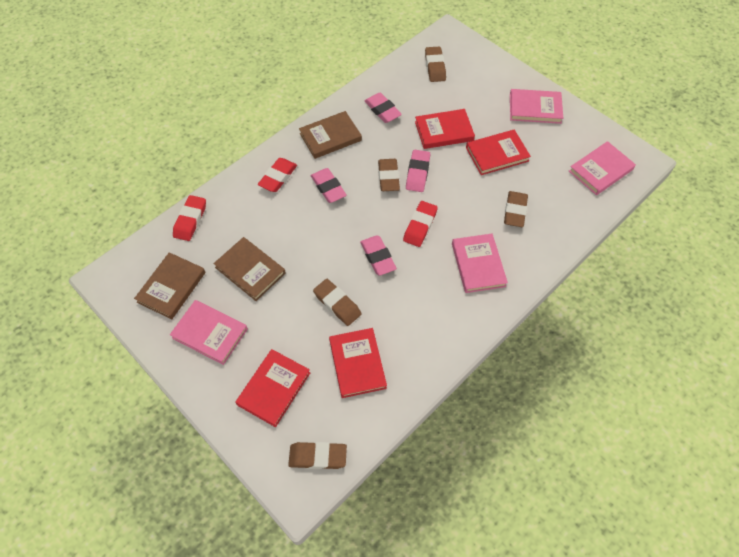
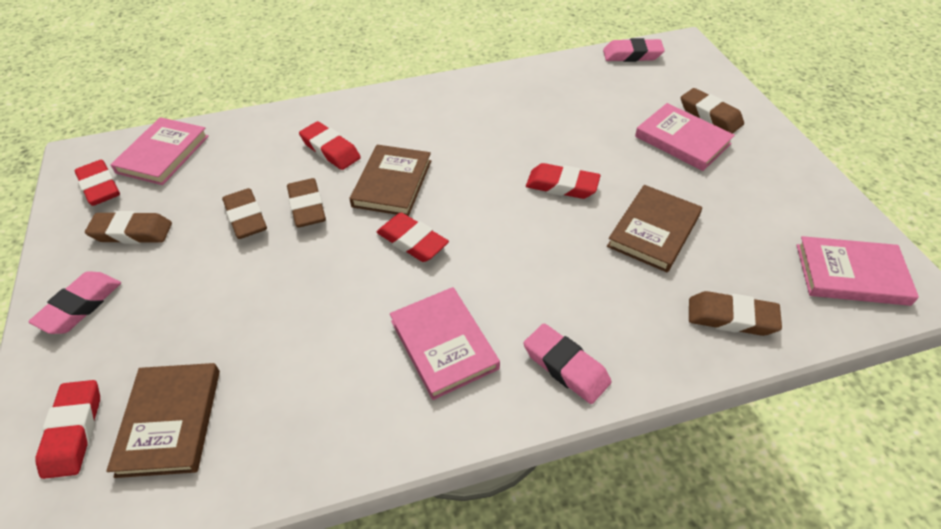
pink eraser: 4 -> 3
red book: 4 -> 0
red eraser: 3 -> 5

